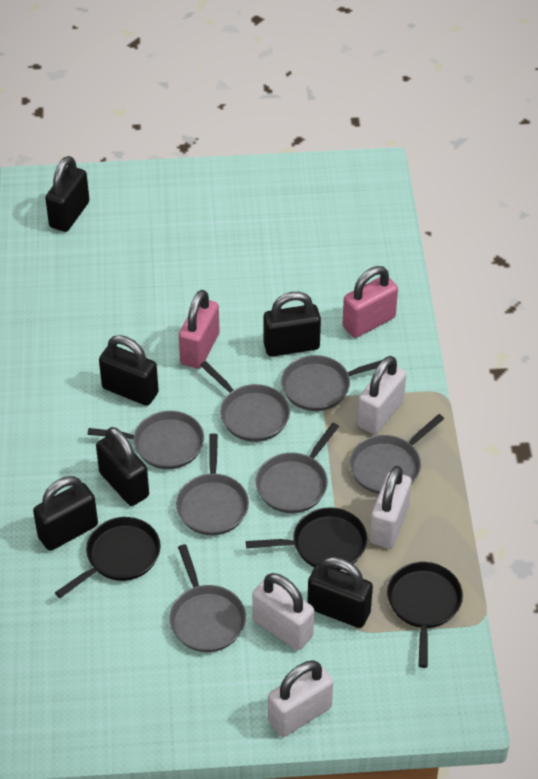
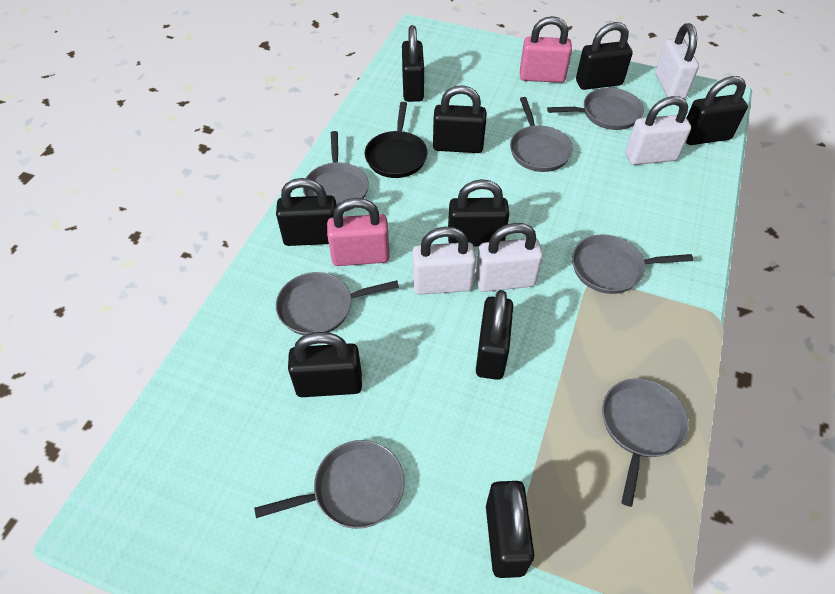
black padlock: 6 -> 9
black pan: 3 -> 1

